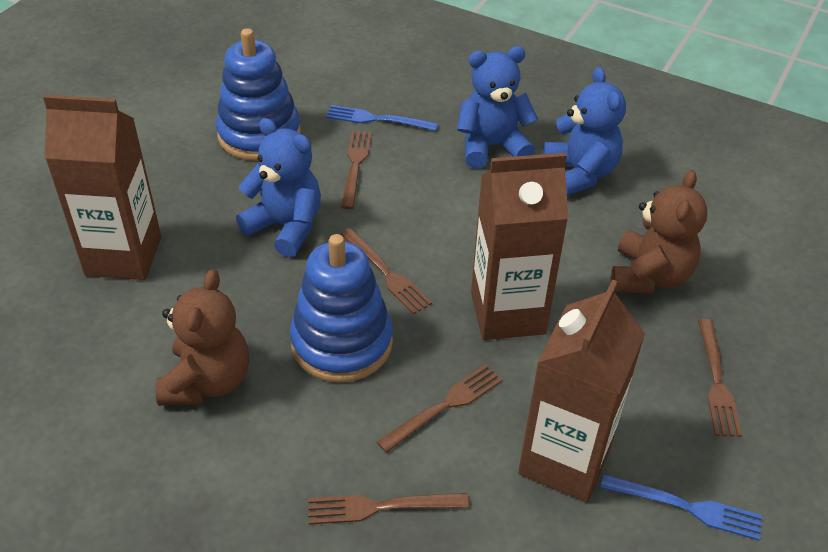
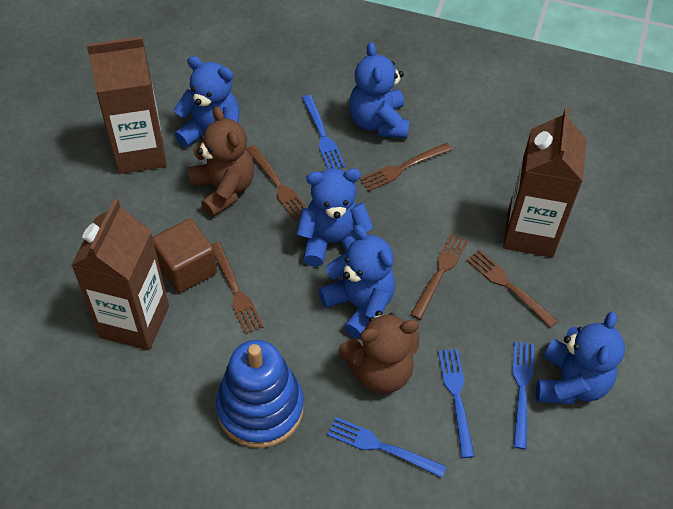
blue fork: 2 -> 4
blue stacking toy: 2 -> 1
blue teddy bear: 3 -> 5
brown cube: 0 -> 1

